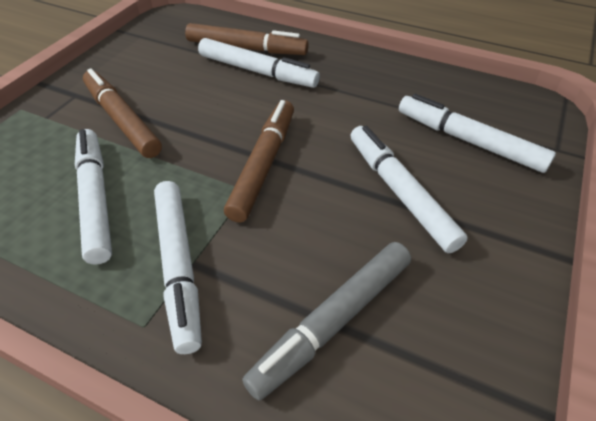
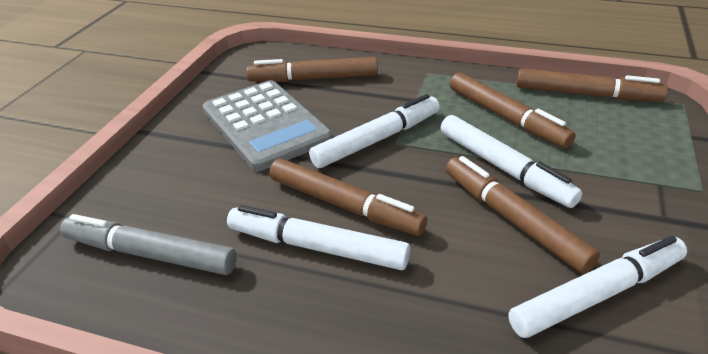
brown marker: 3 -> 5
grey calculator: 0 -> 1
white marker: 5 -> 4

